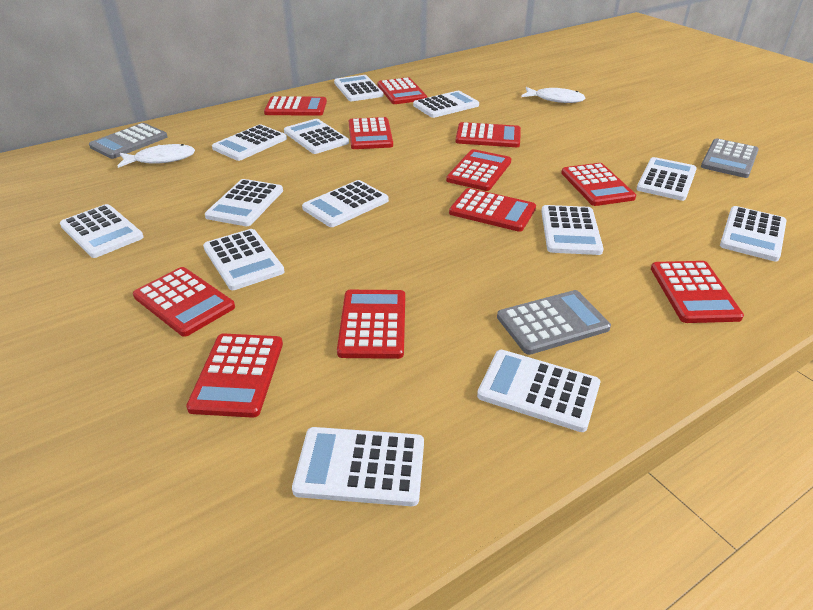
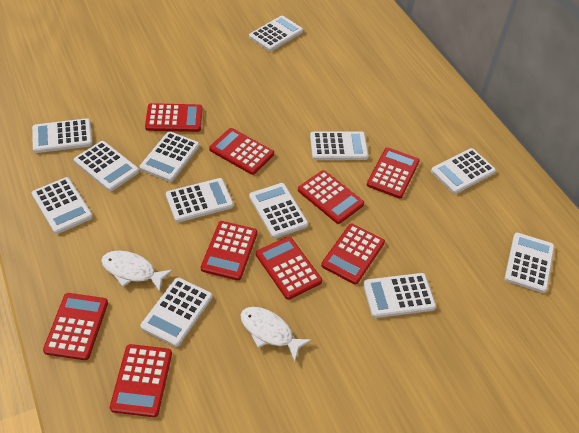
grey calculator: 3 -> 0
red calculator: 11 -> 9
white calculator: 13 -> 12

